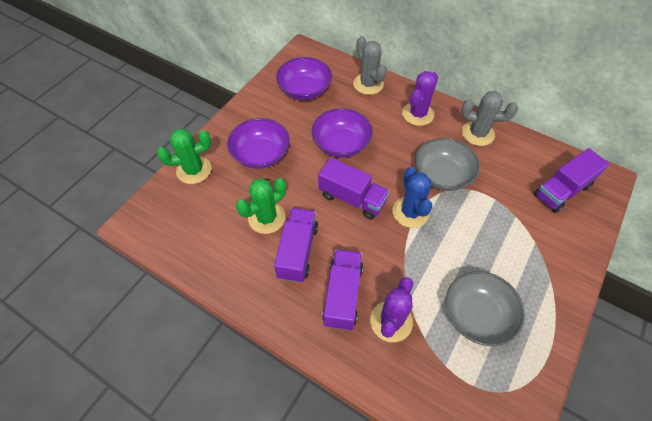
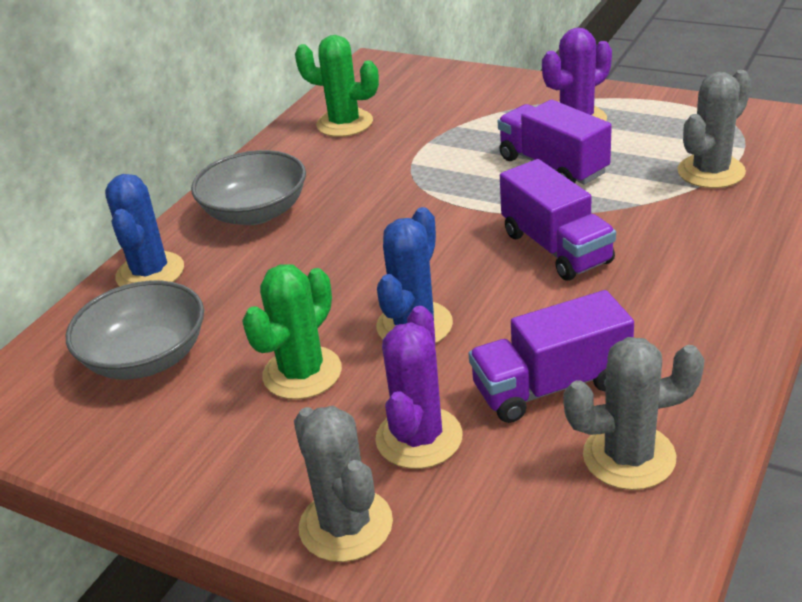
blue cactus: 1 -> 2
grey cactus: 2 -> 3
purple bowl: 3 -> 0
purple truck: 4 -> 3

